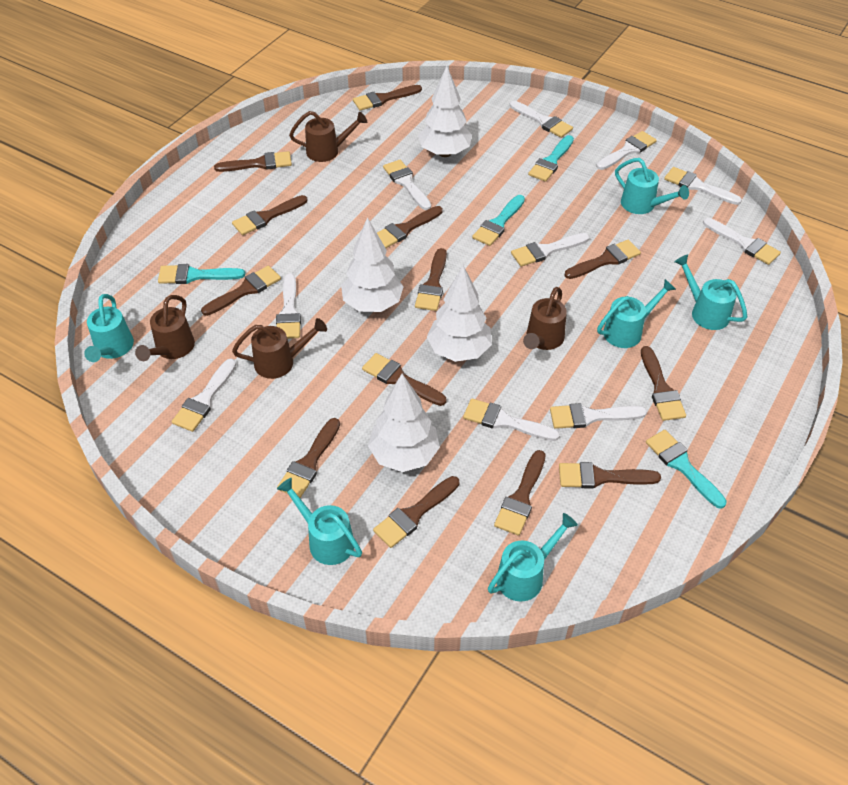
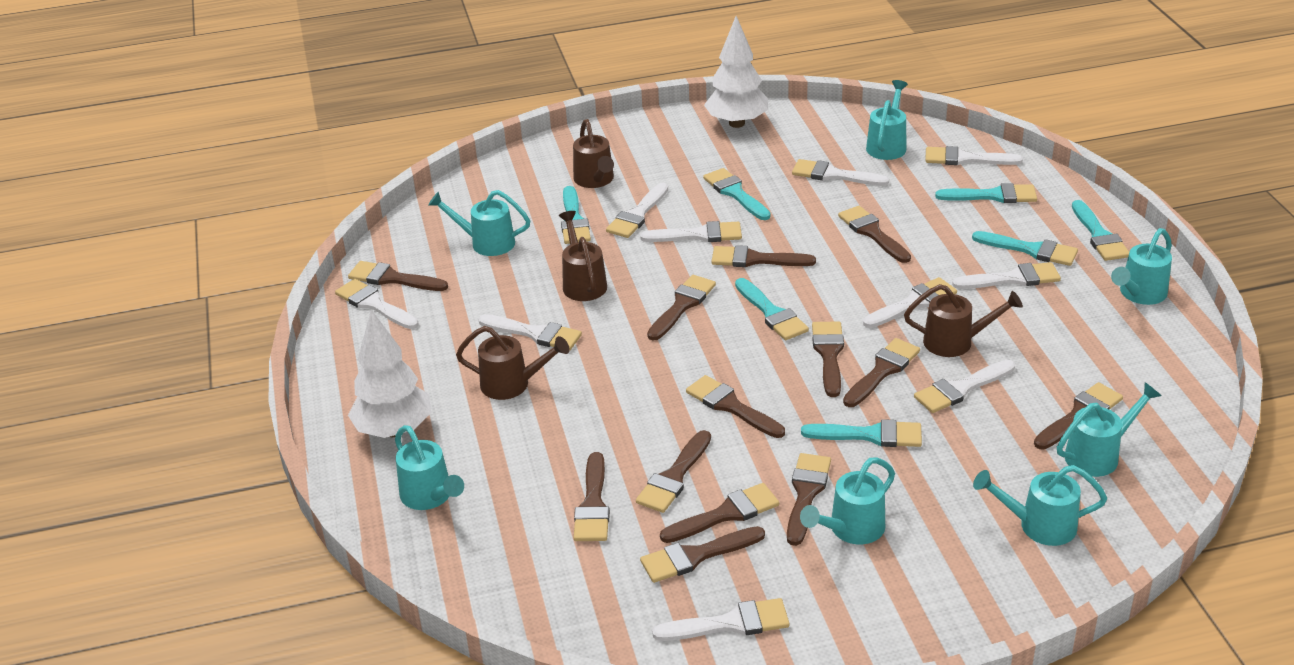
turquoise brush: 4 -> 7
turquoise watering can: 6 -> 7
white tree: 4 -> 2

